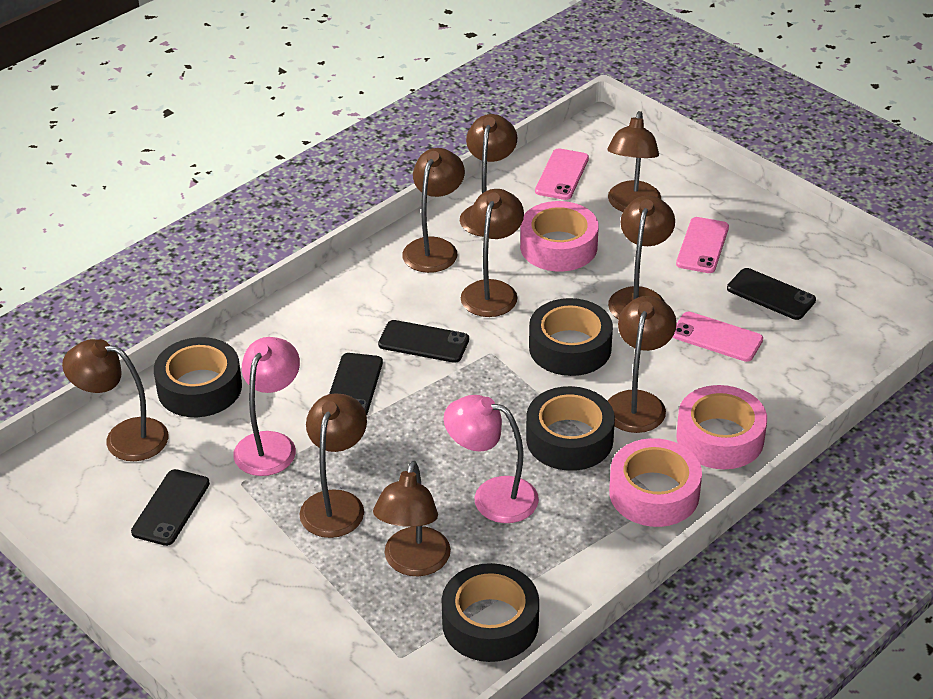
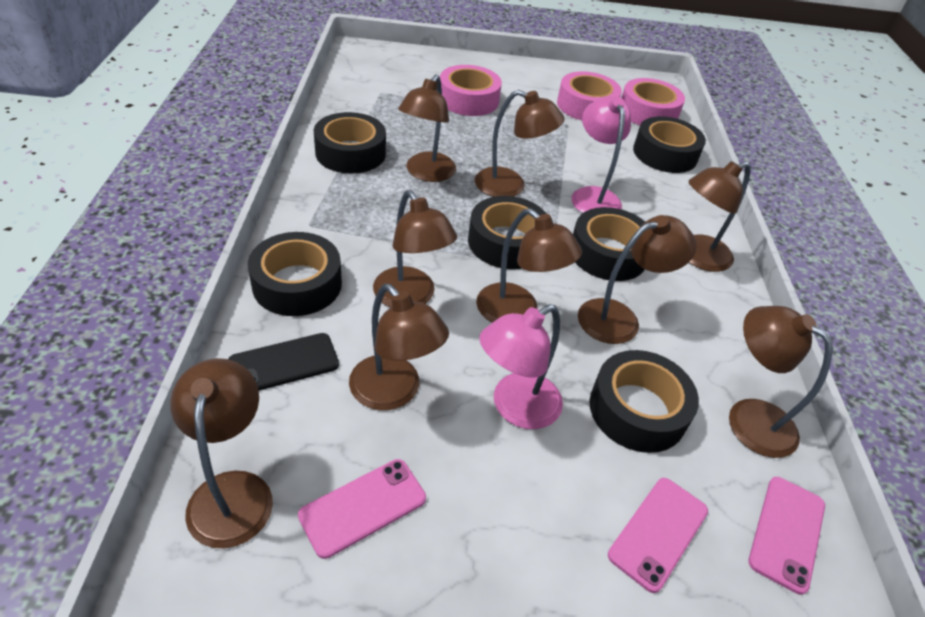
black phone: 4 -> 1
black tape: 4 -> 6

